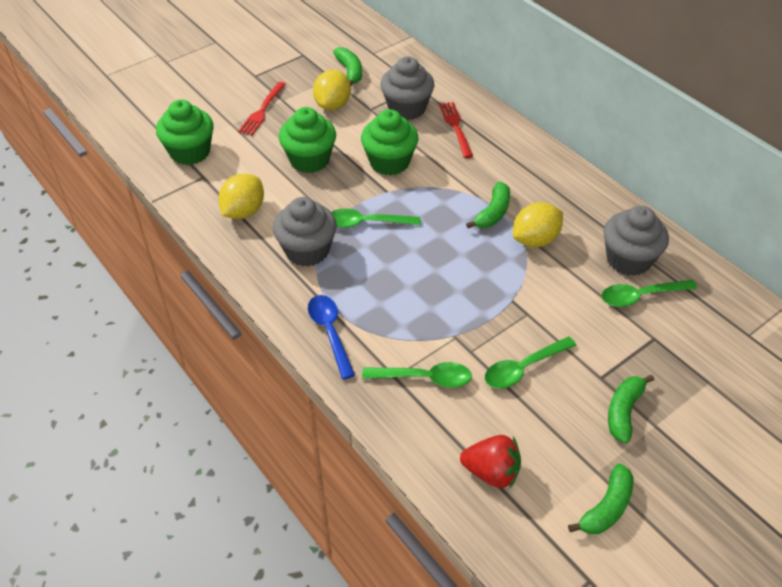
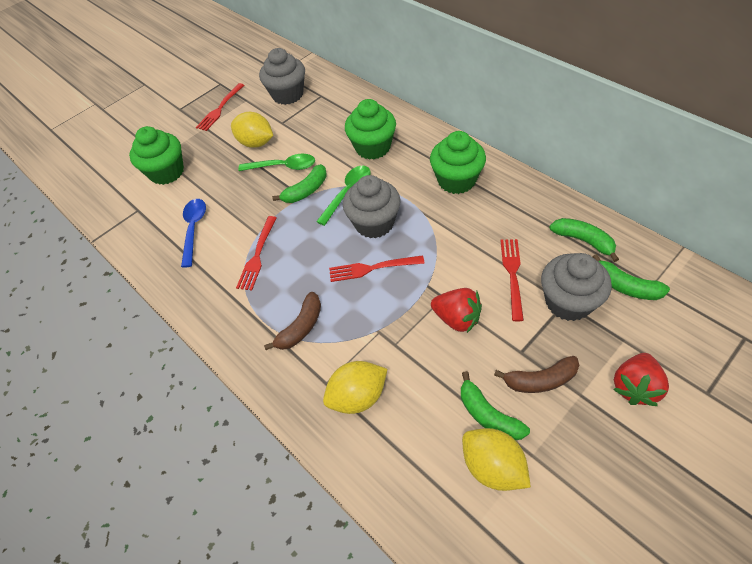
brown banana: 0 -> 2
green spoon: 4 -> 2
red fork: 2 -> 4
red strawberry: 1 -> 2

